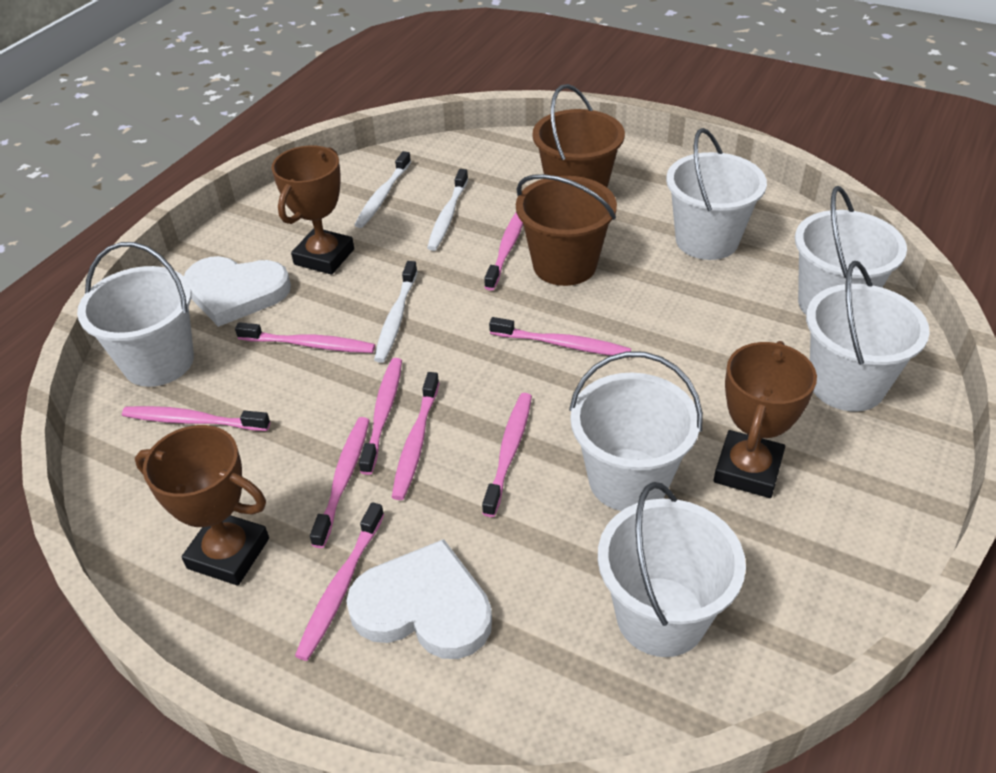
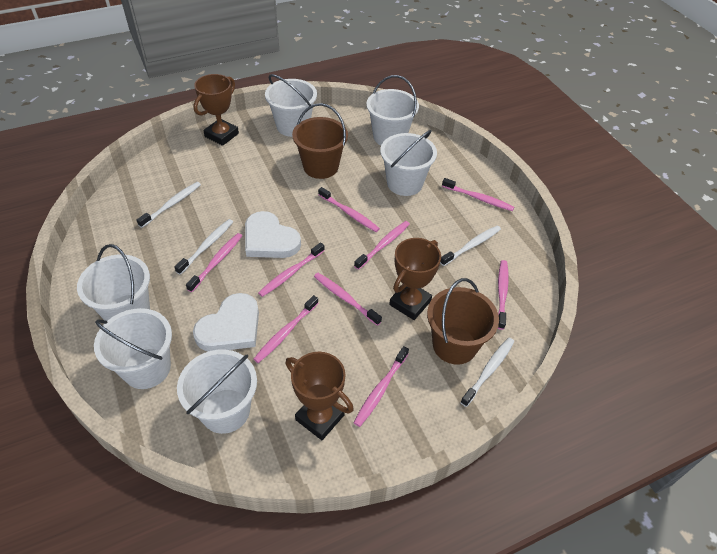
white toothbrush: 3 -> 4

